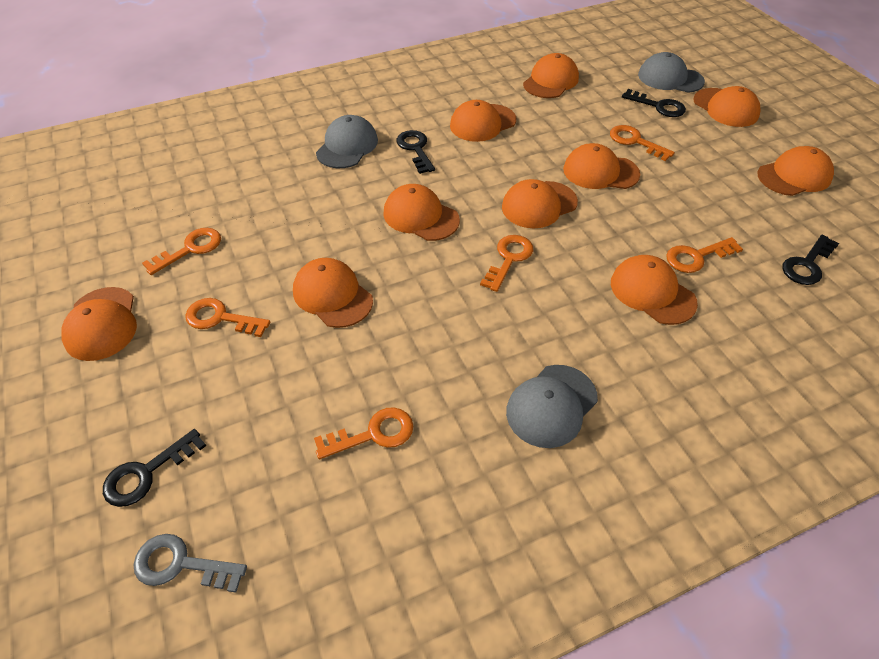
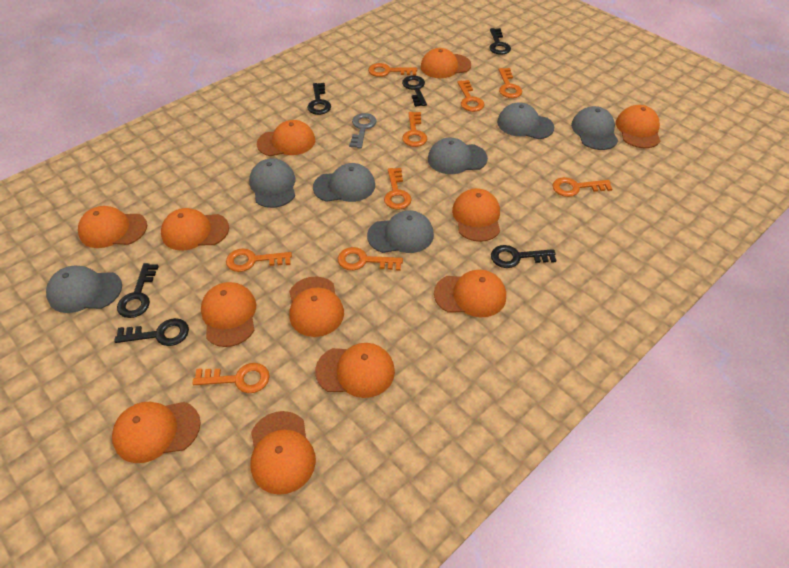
black key: 4 -> 6
grey cap: 3 -> 7
orange cap: 10 -> 12
orange key: 6 -> 9

